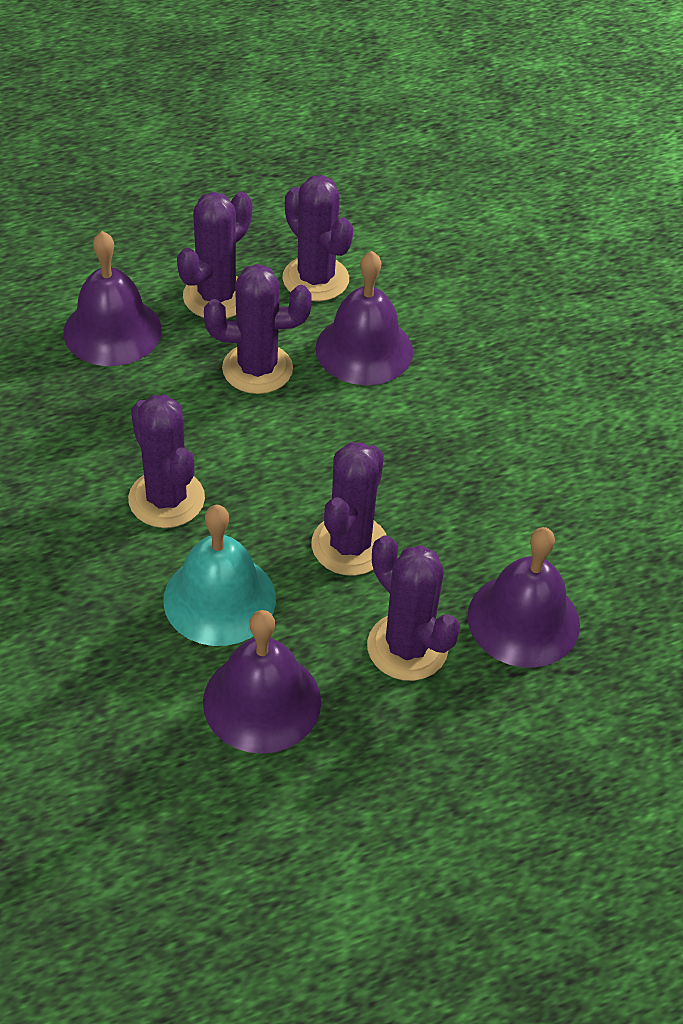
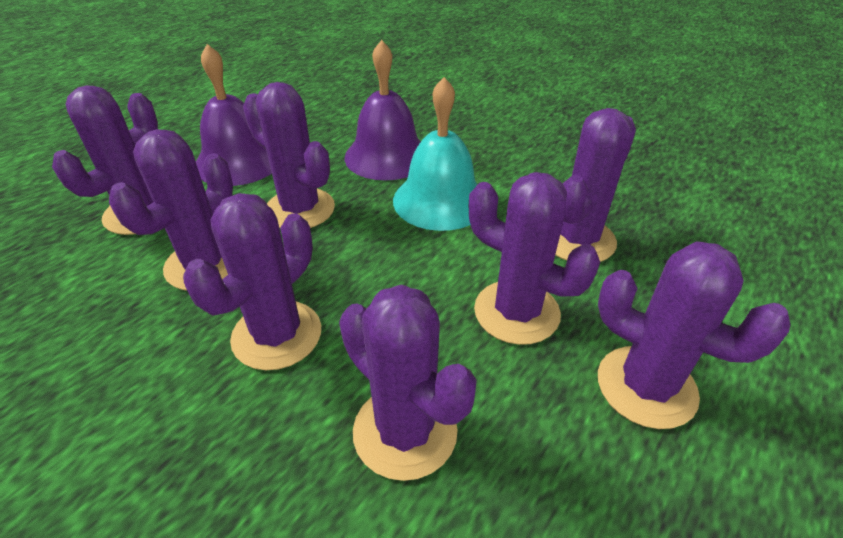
purple bell: 4 -> 2
purple cactus: 6 -> 8

